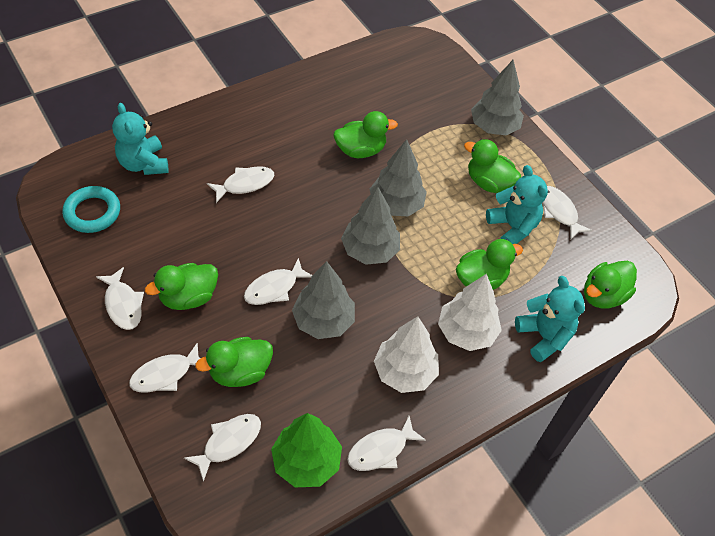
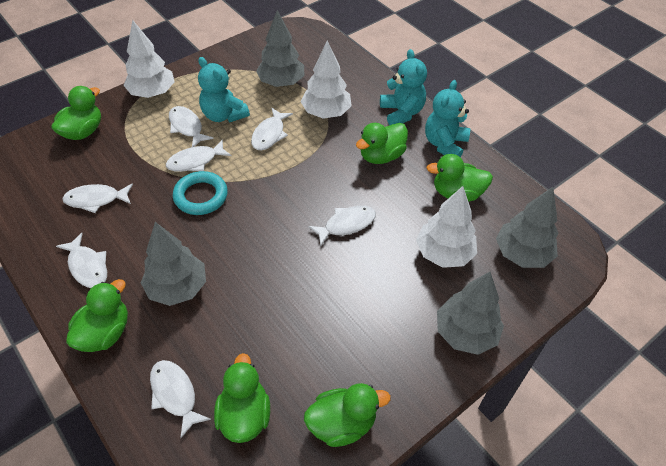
green tree: 1 -> 0
white tree: 2 -> 3

